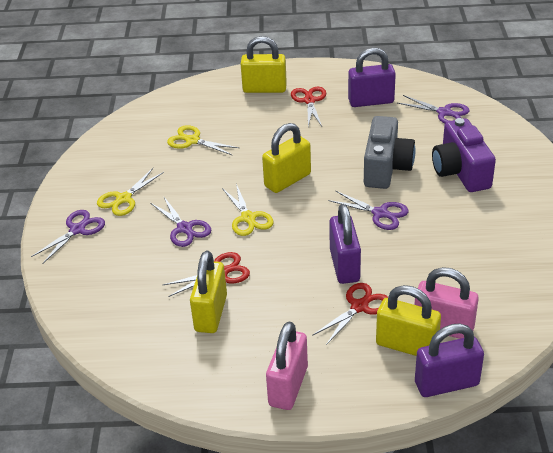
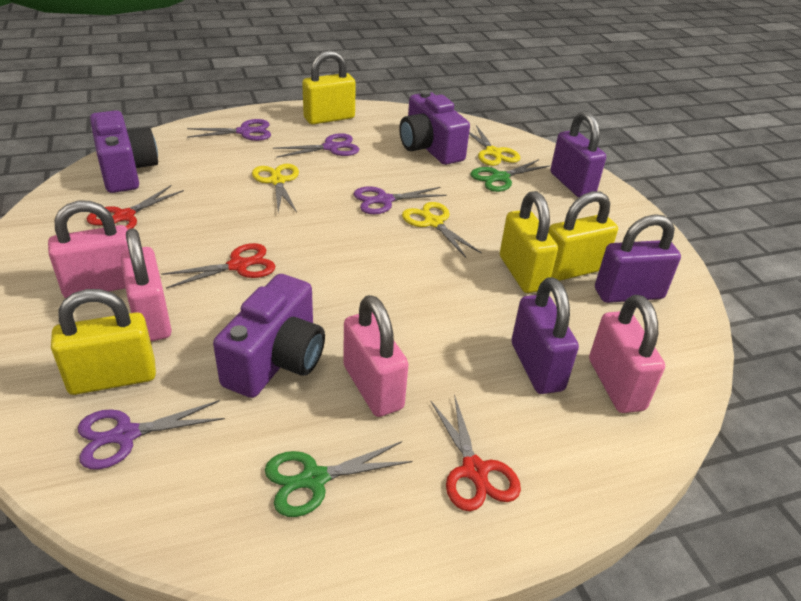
green scissors: 0 -> 2
grey camera: 1 -> 0
pink padlock: 2 -> 4
purple camera: 1 -> 3

